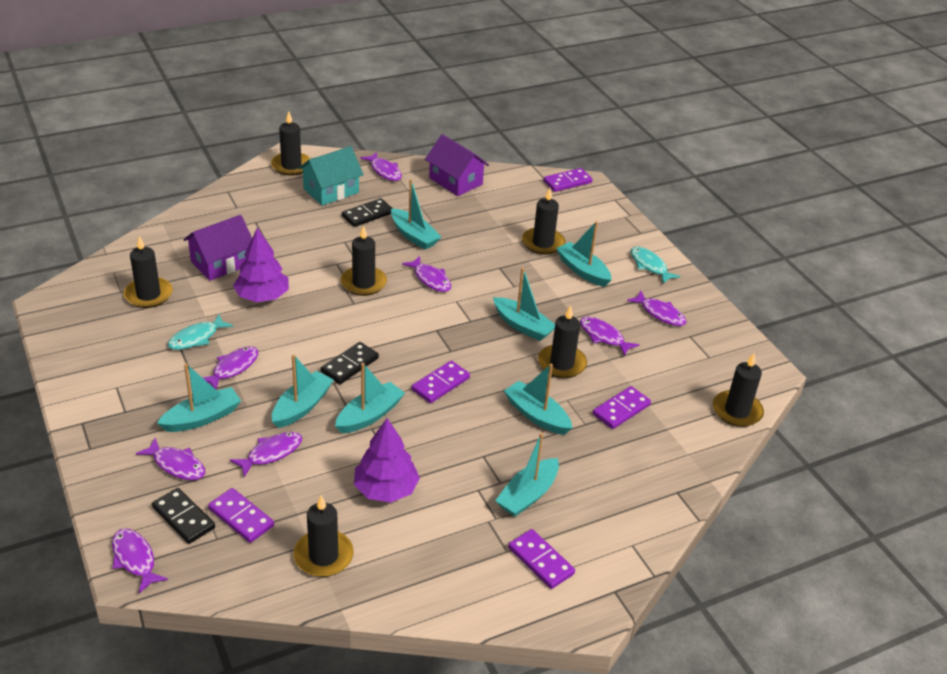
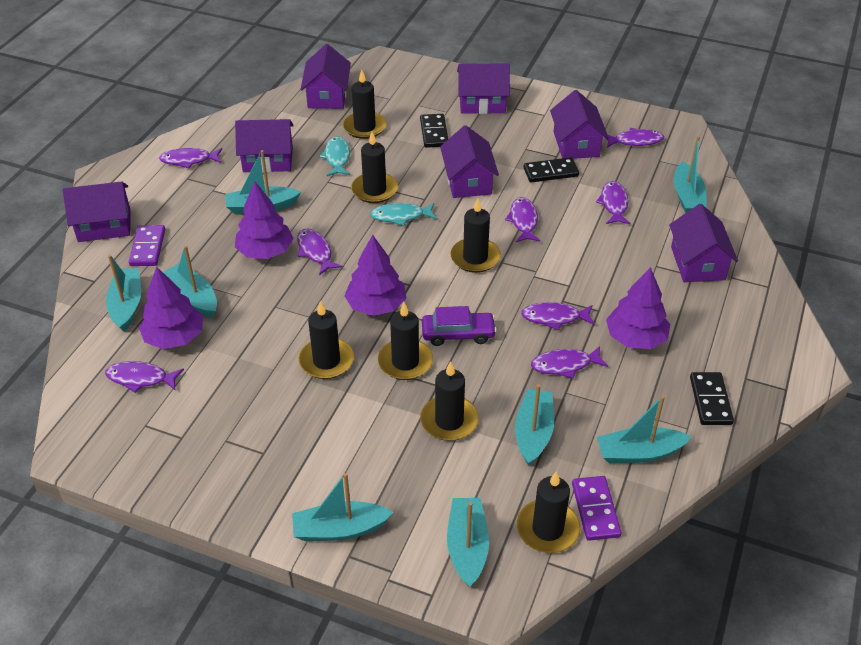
purple car: 0 -> 1
purple domino: 5 -> 2
purple house: 2 -> 7
purple tree: 2 -> 4
turquoise house: 1 -> 0

